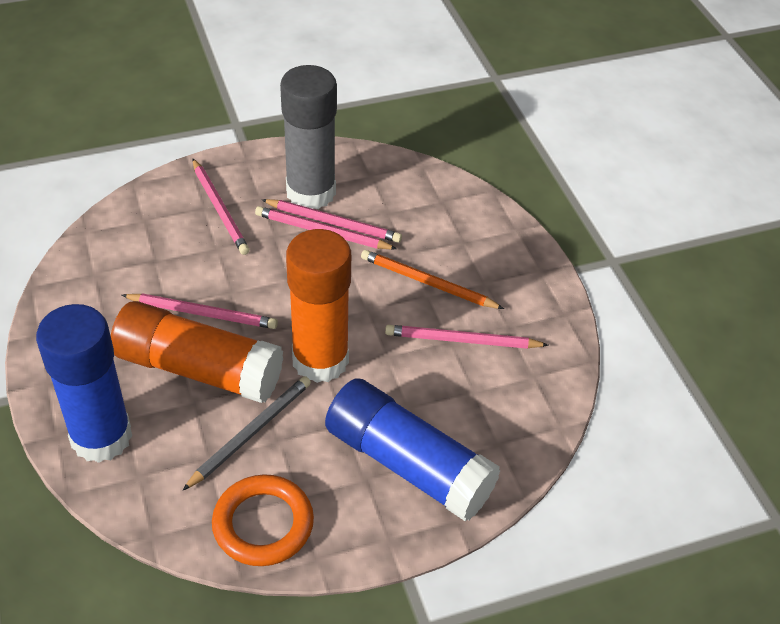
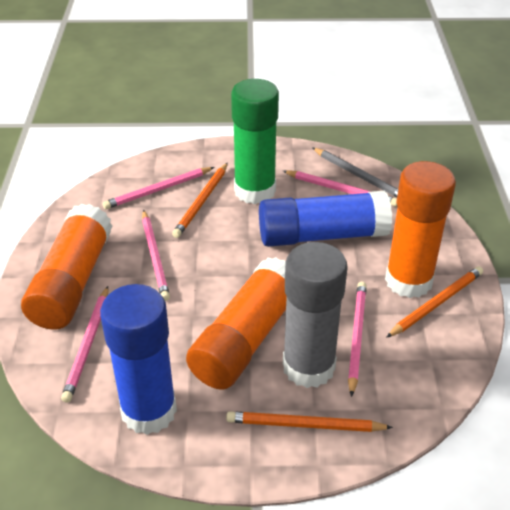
green glue stick: 0 -> 1
orange glue stick: 2 -> 3
orange pencil: 1 -> 3
orange ring: 1 -> 0

